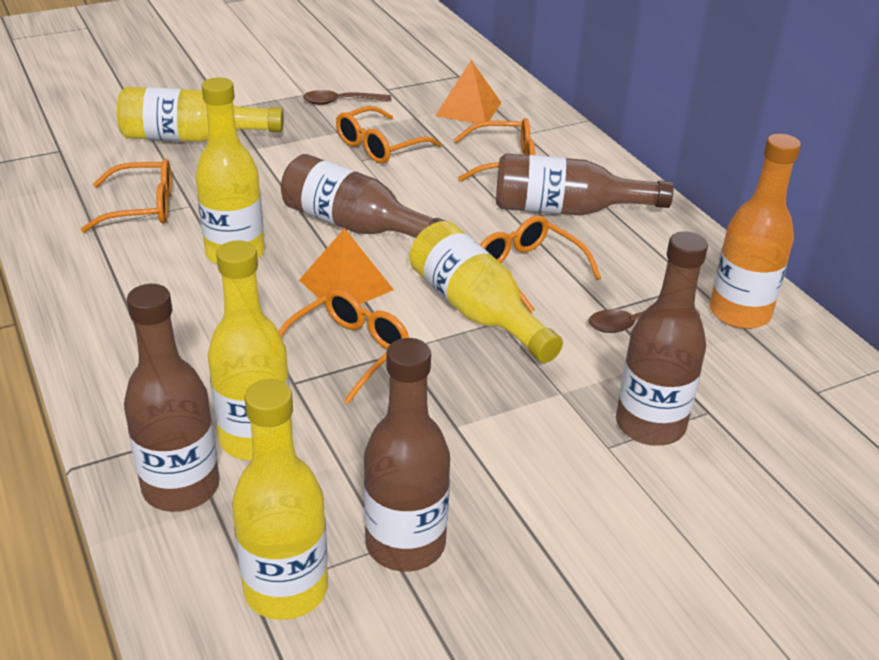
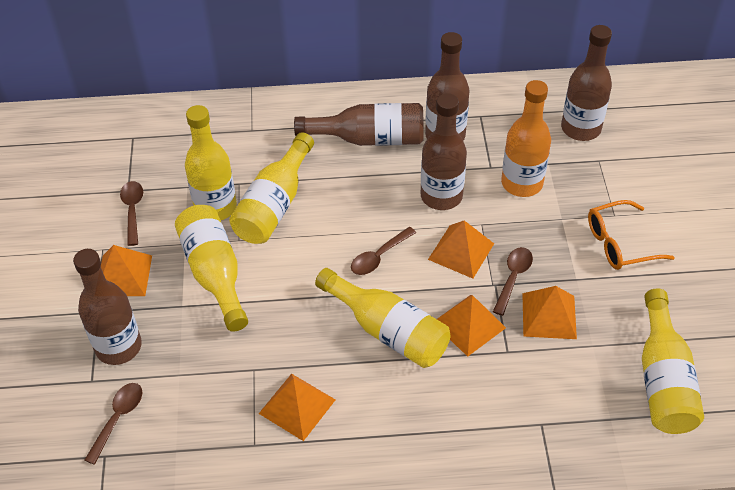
brown spoon: 2 -> 4
orange glasses: 5 -> 1
orange pyramid: 2 -> 5

